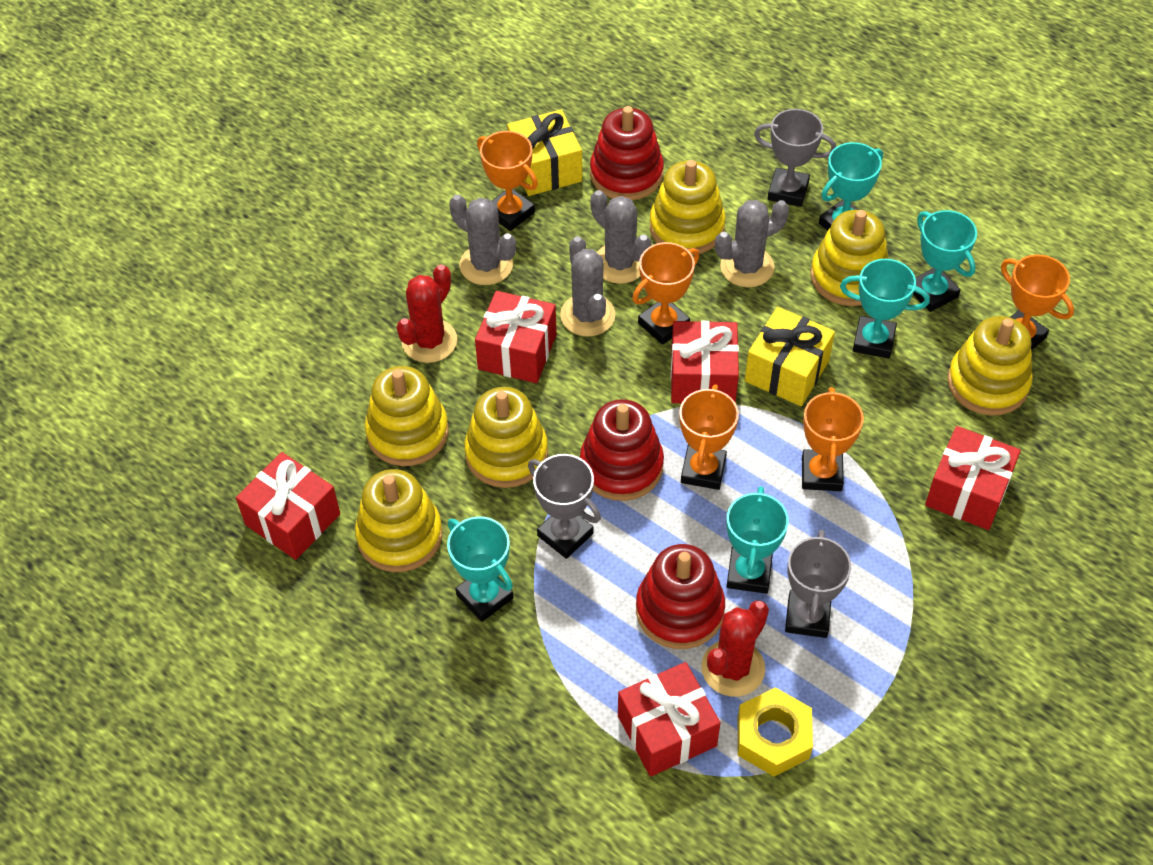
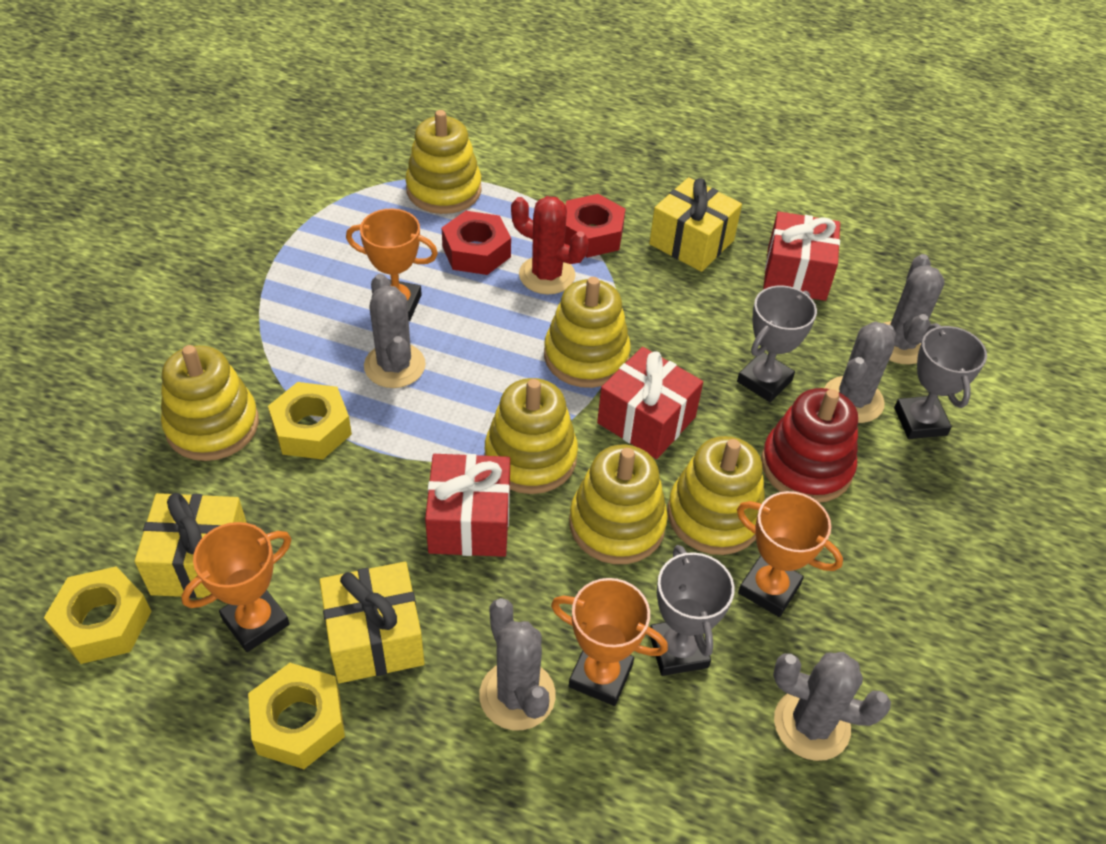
grey cactus: 4 -> 5
orange trophy: 5 -> 4
red cactus: 2 -> 1
red gift: 5 -> 3
red nut: 0 -> 2
red stacking toy: 3 -> 1
turquoise trophy: 5 -> 0
yellow gift: 2 -> 3
yellow nut: 1 -> 3

